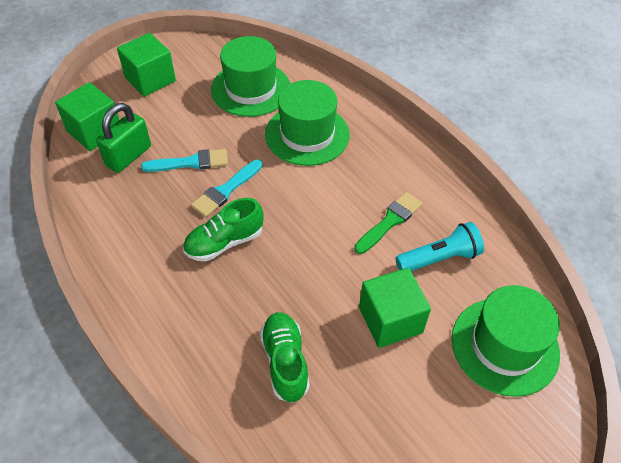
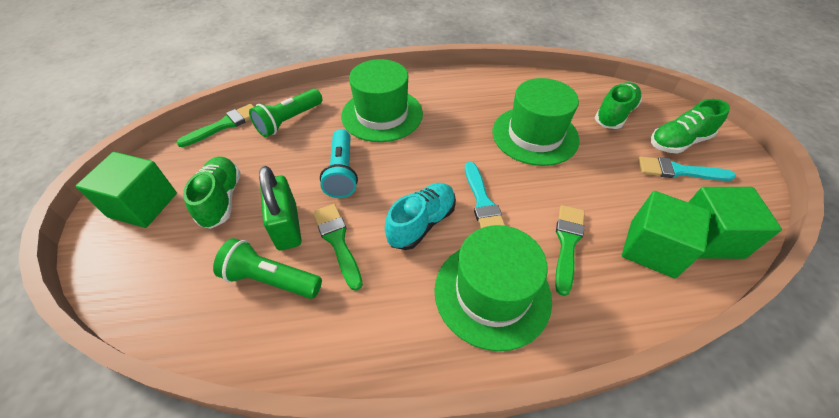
green brush: 1 -> 3
green flashlight: 0 -> 2
green shoe: 2 -> 3
turquoise shoe: 0 -> 1

